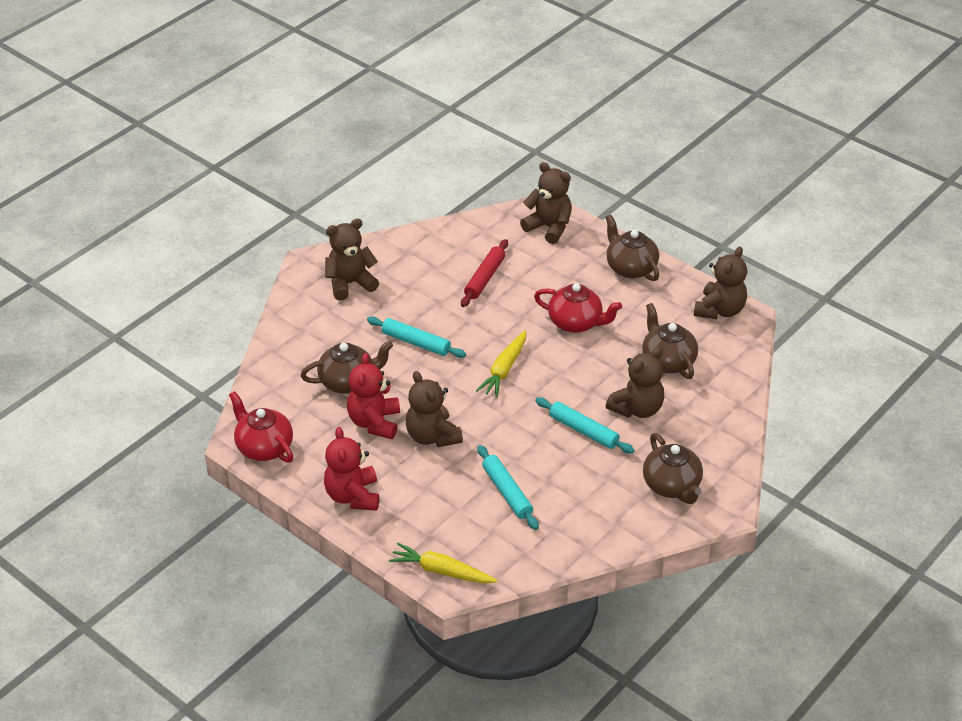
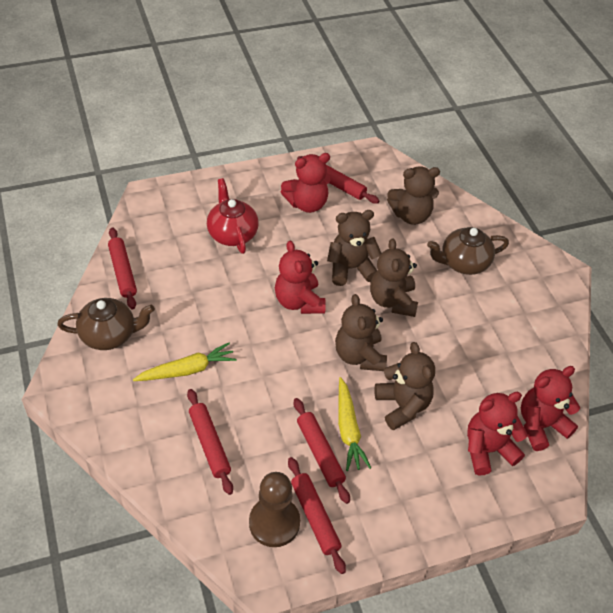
brown pawn: 0 -> 1
brown teapot: 4 -> 2
red rolling pin: 1 -> 5
red teapot: 2 -> 1
red teddy bear: 2 -> 4
turquoise rolling pin: 3 -> 0

